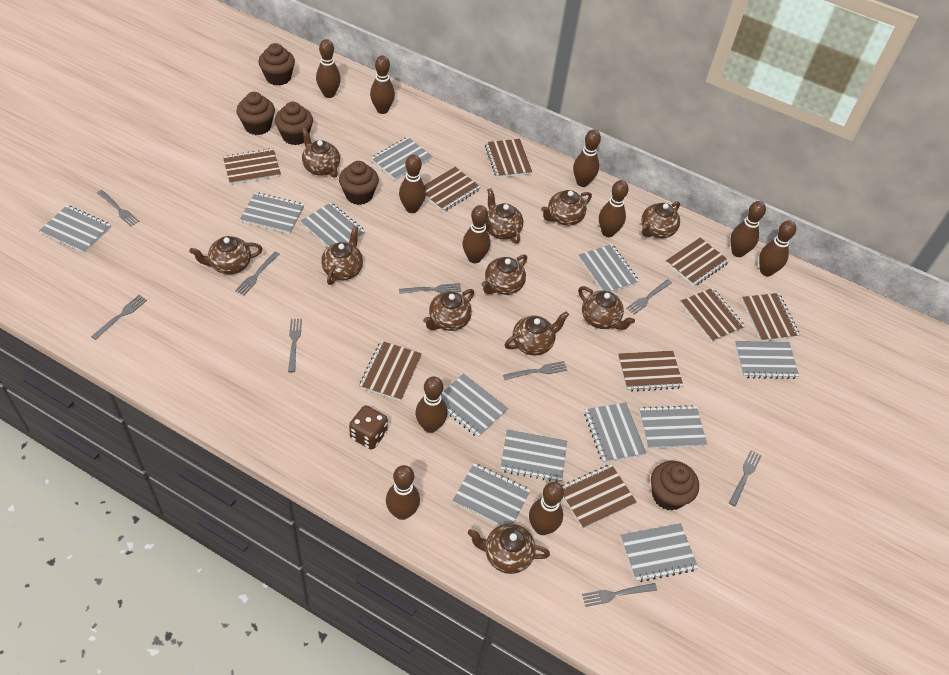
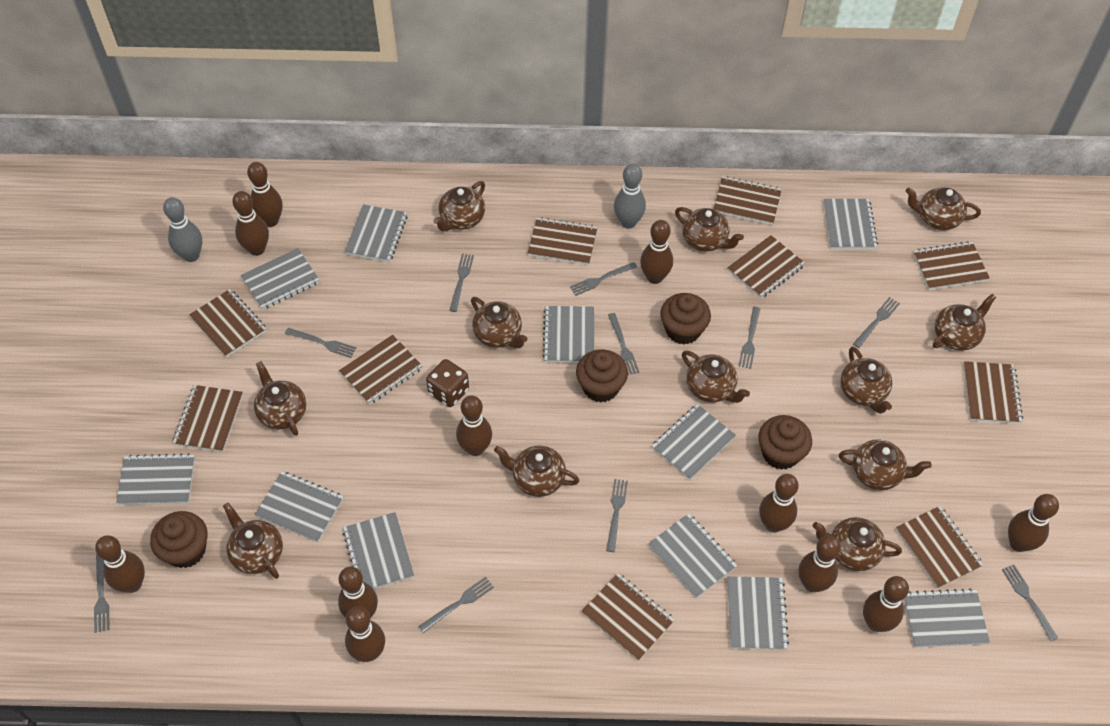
brown cupcake: 5 -> 4
brown notebook: 9 -> 10
brown teapot: 11 -> 12
grey bowling pin: 0 -> 2
grey fork: 9 -> 10
grey notebook: 12 -> 11

